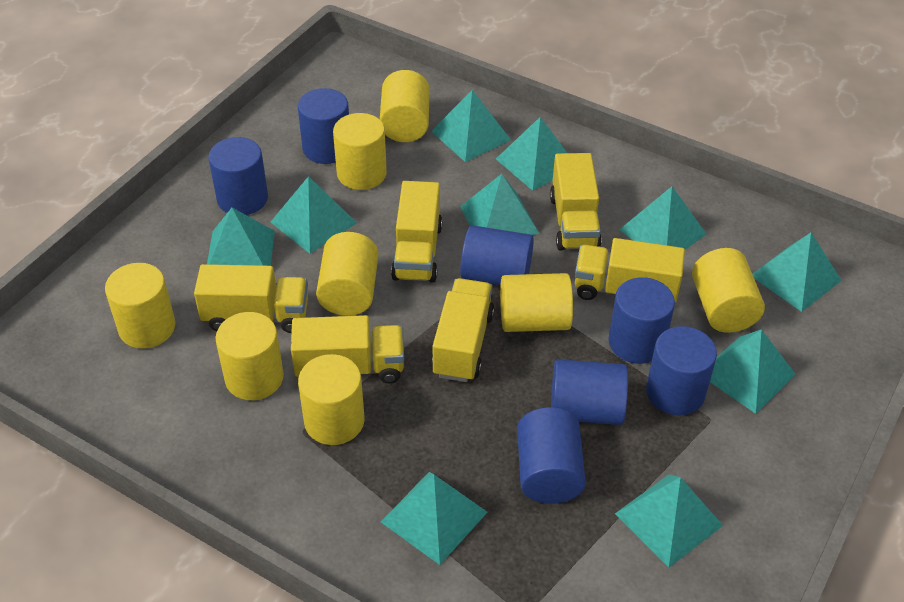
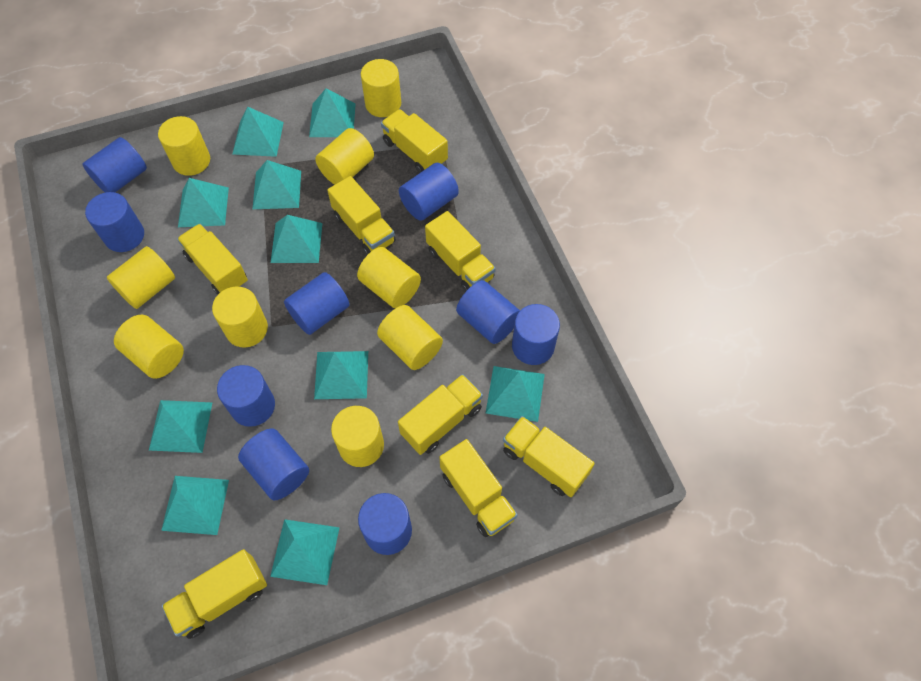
blue cylinder: 7 -> 9
yellow cylinder: 8 -> 9
yellow truck: 6 -> 8

